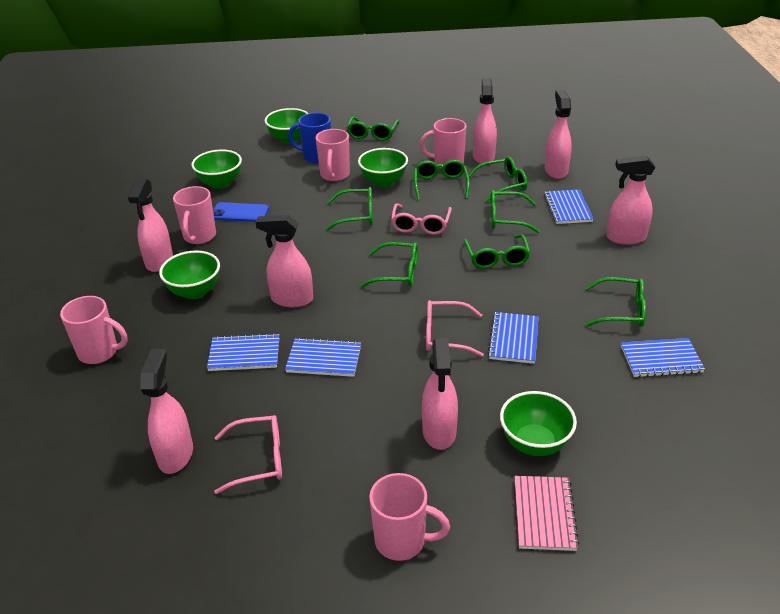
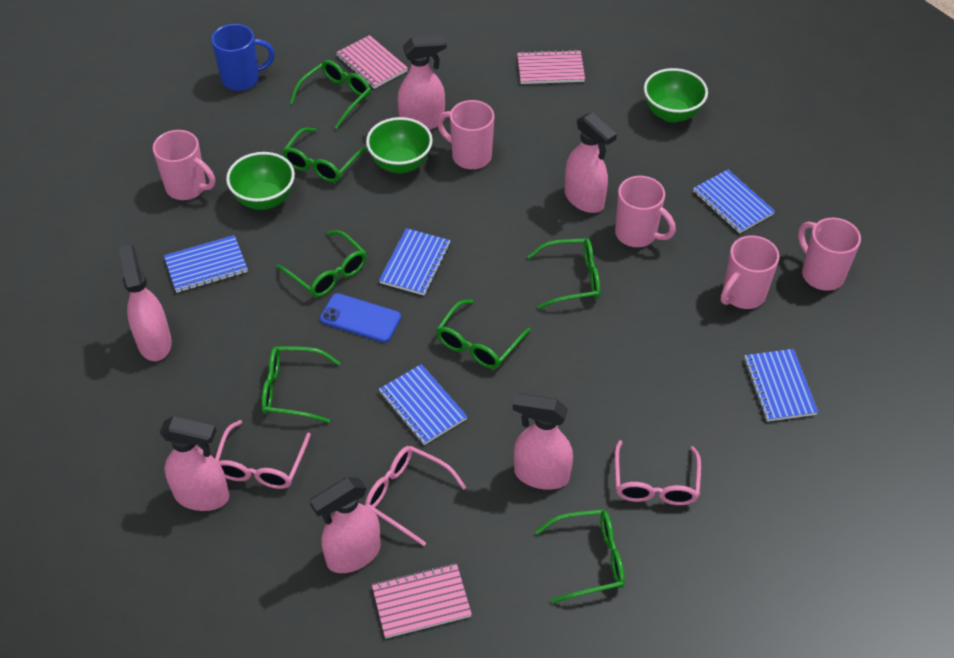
green bowl: 5 -> 3
green glasses: 8 -> 7
pink notebook: 1 -> 3
pink spray bottle: 7 -> 6

